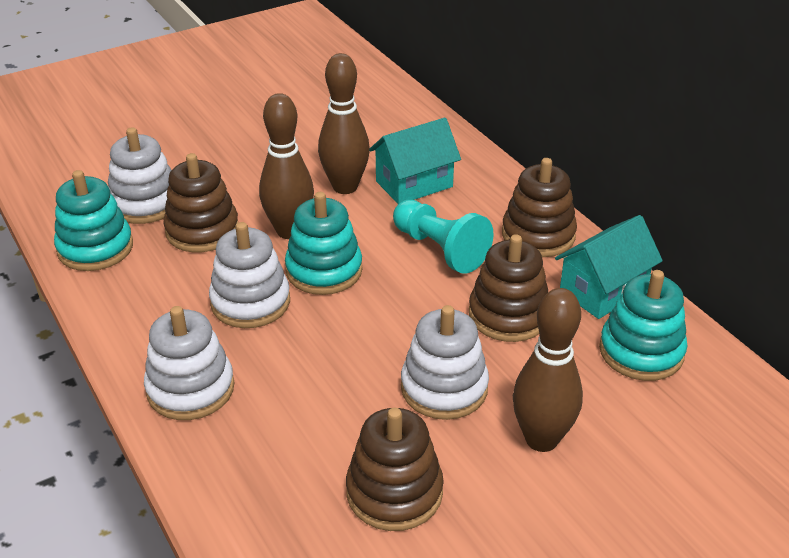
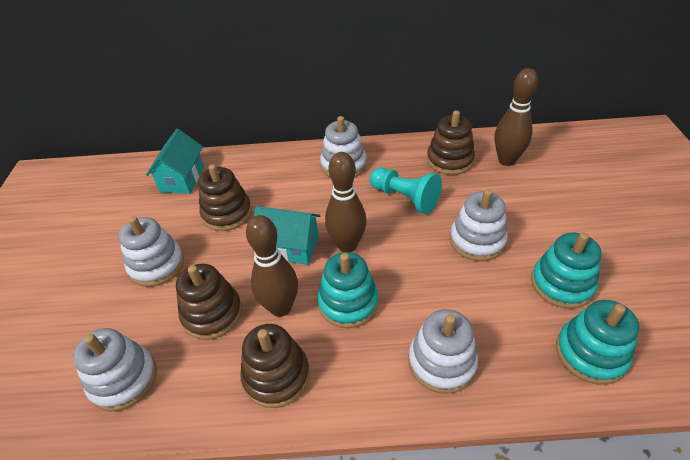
white stacking toy: 4 -> 5

